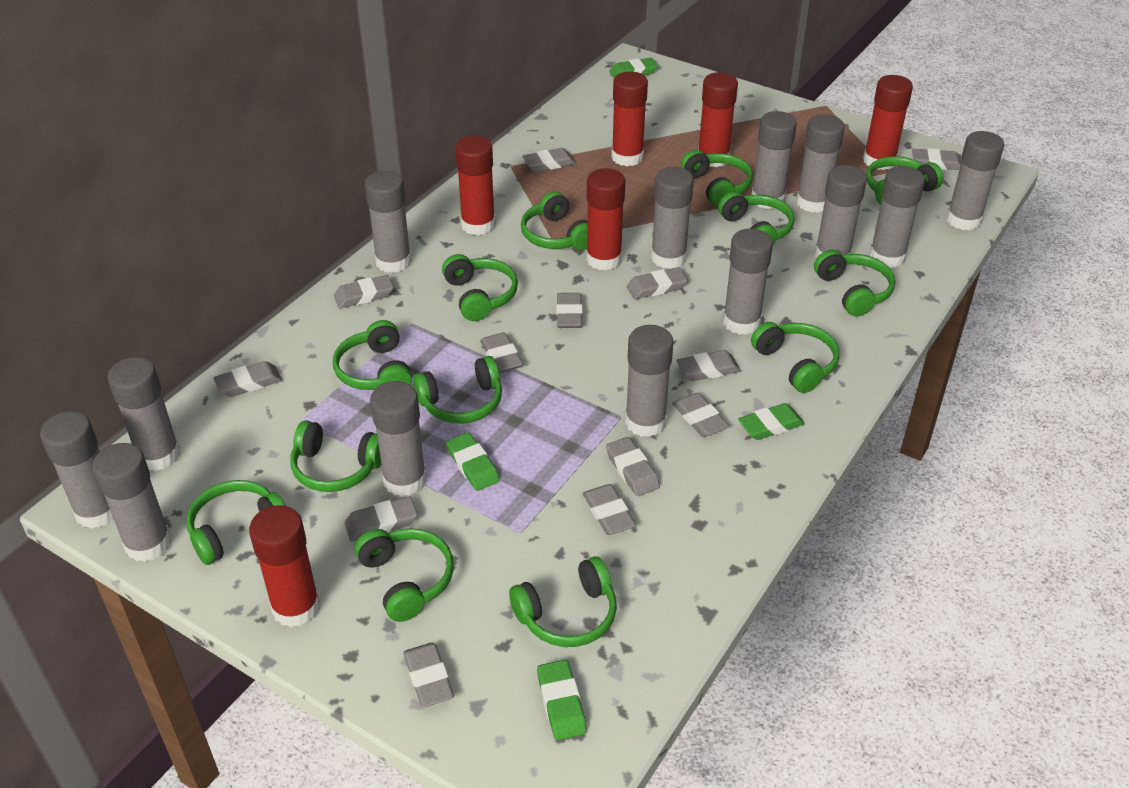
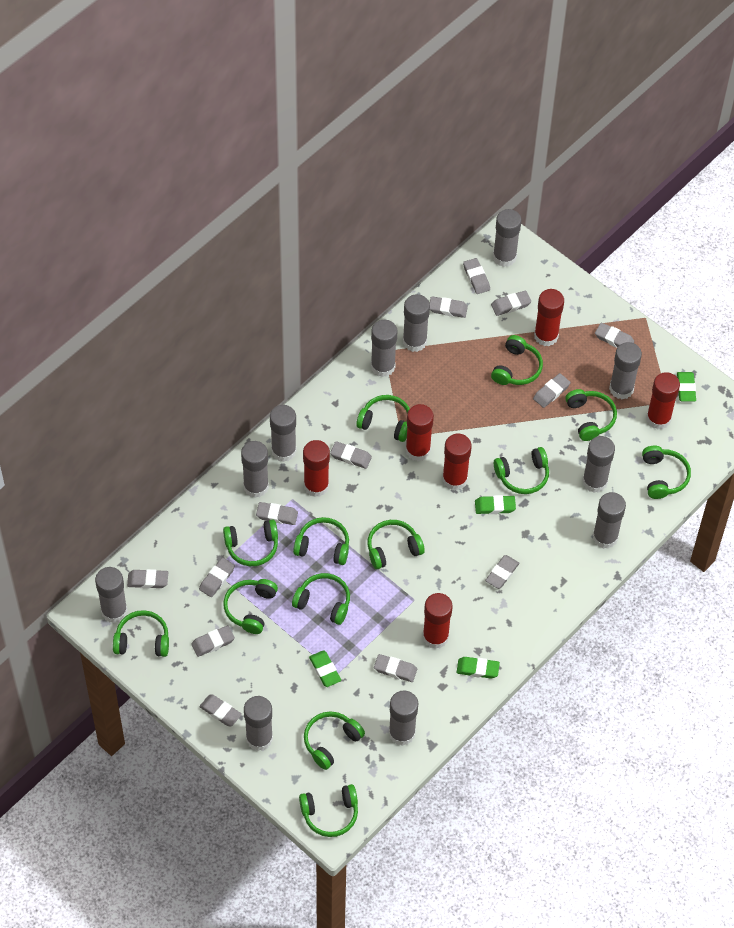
grey glue stick: 13 -> 11

